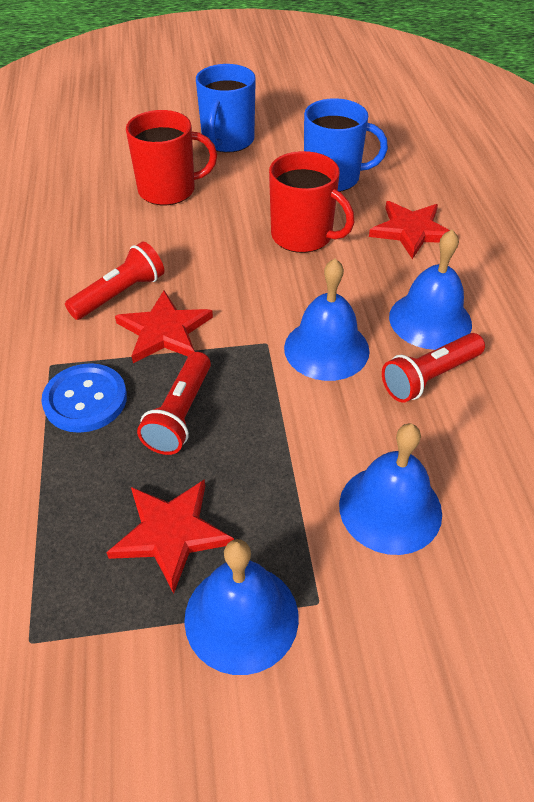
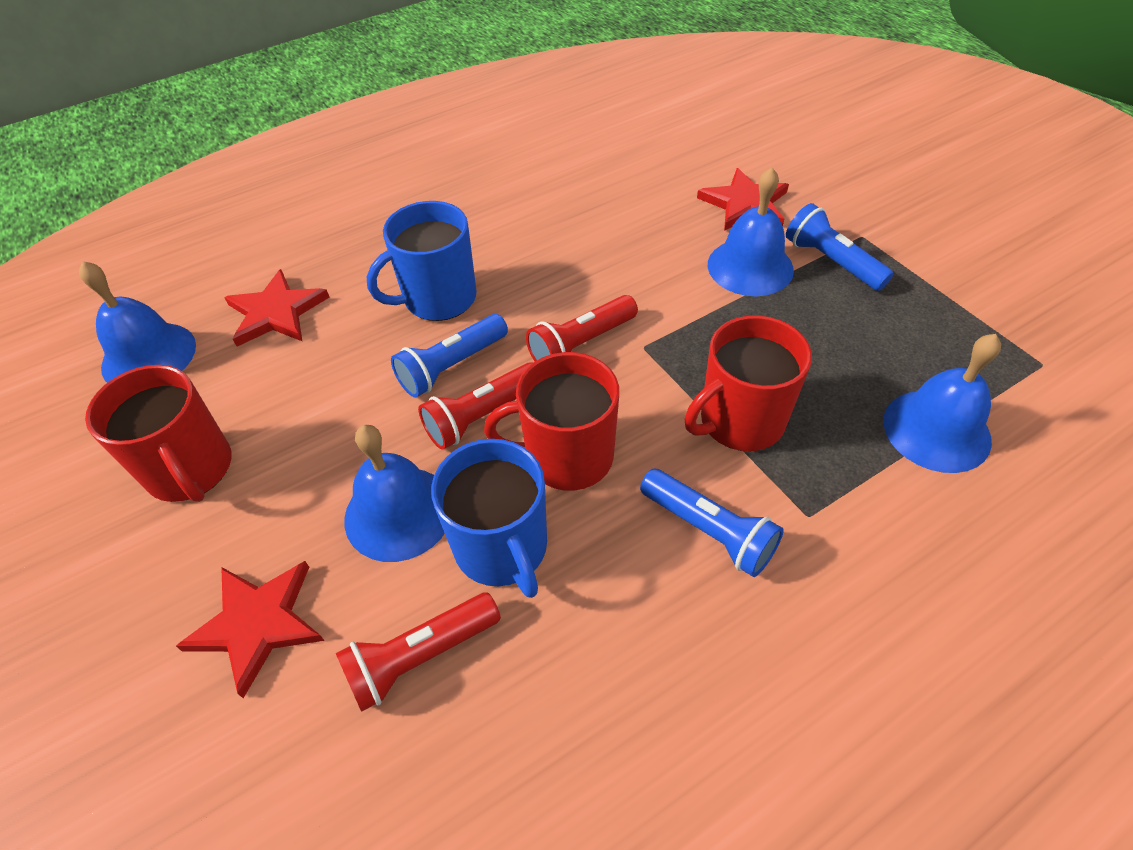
blue button: 1 -> 0
blue flashlight: 0 -> 3
red mug: 2 -> 3

